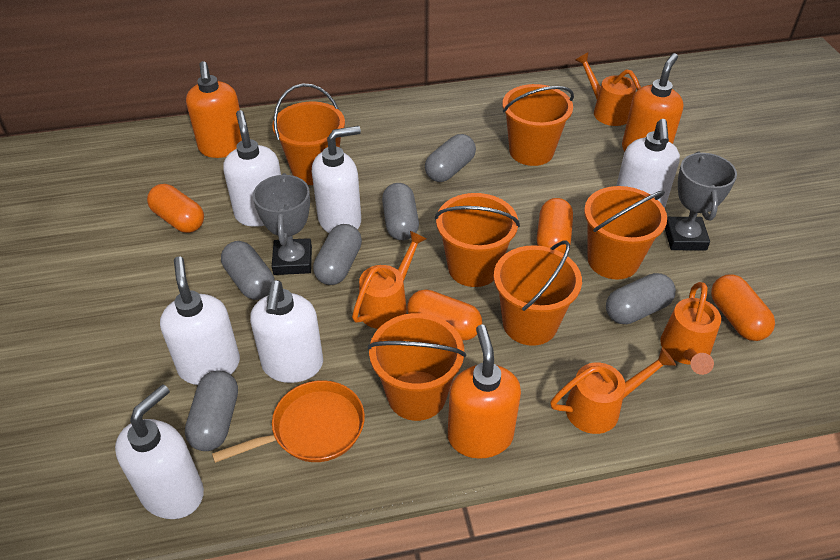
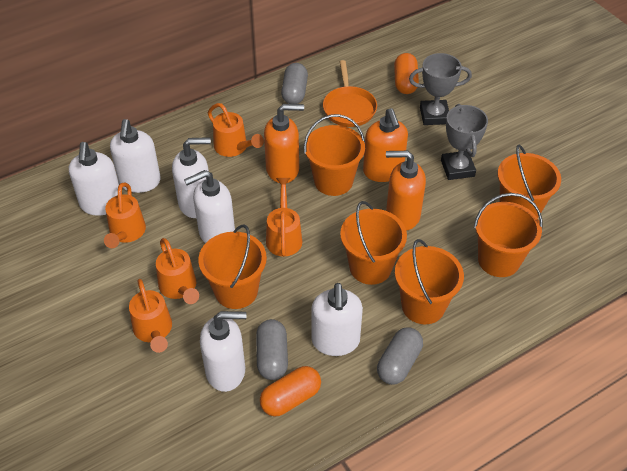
grey capsule: 6 -> 3
orange capsule: 4 -> 2
orange watering can: 4 -> 5

